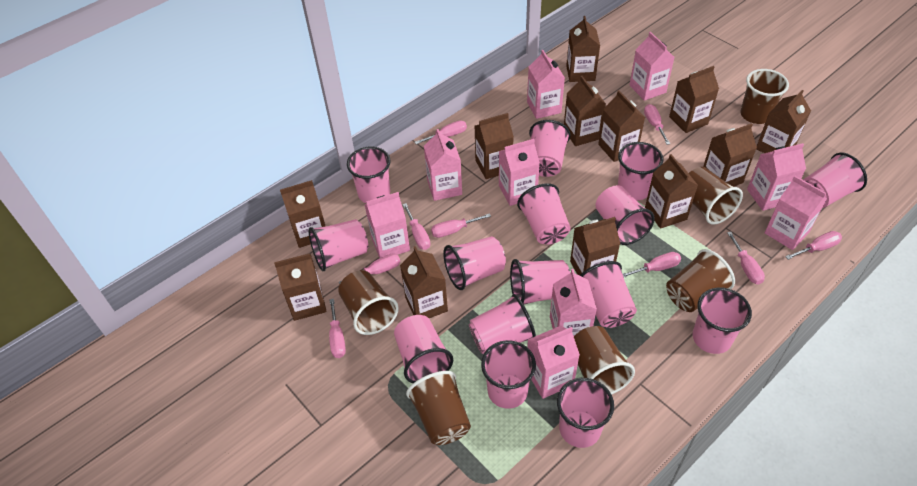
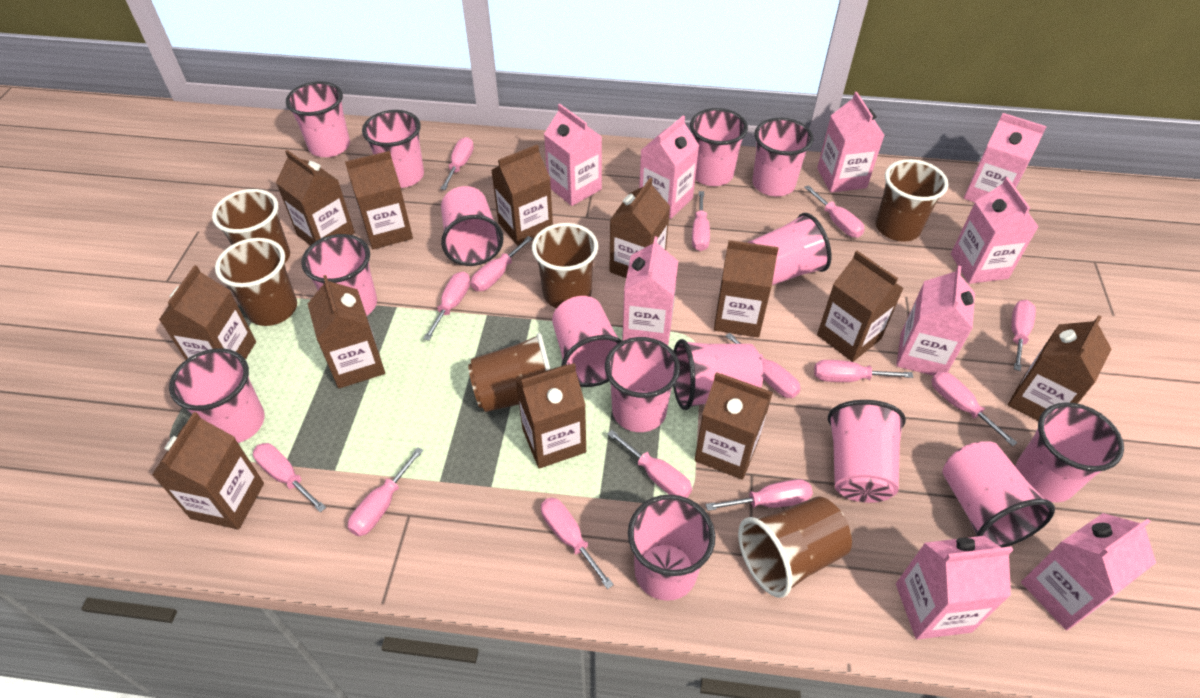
pink screwdriver: 9 -> 14

